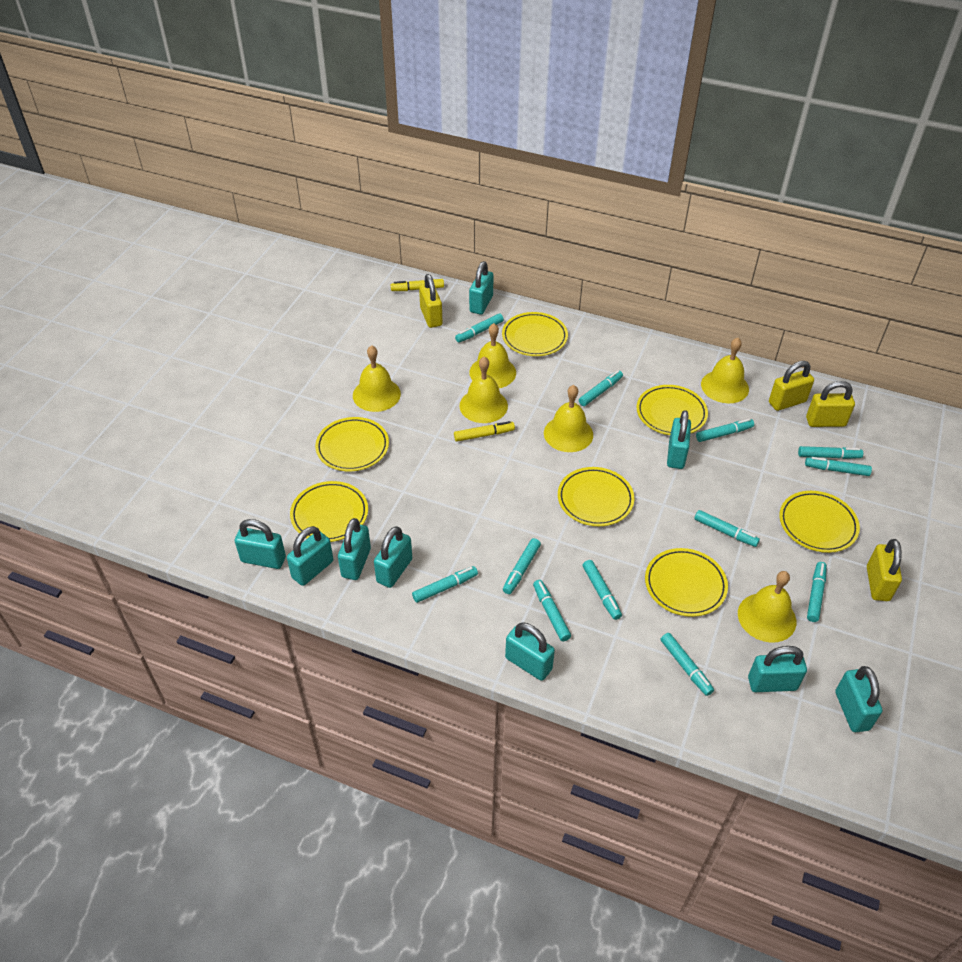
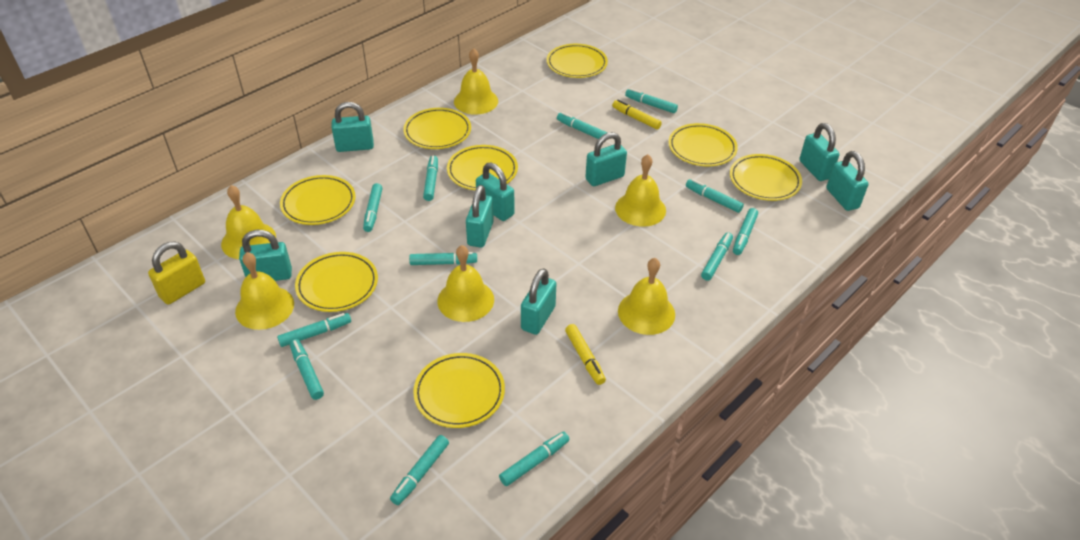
turquoise padlock: 9 -> 8
yellow padlock: 4 -> 1
yellow plate: 7 -> 8

